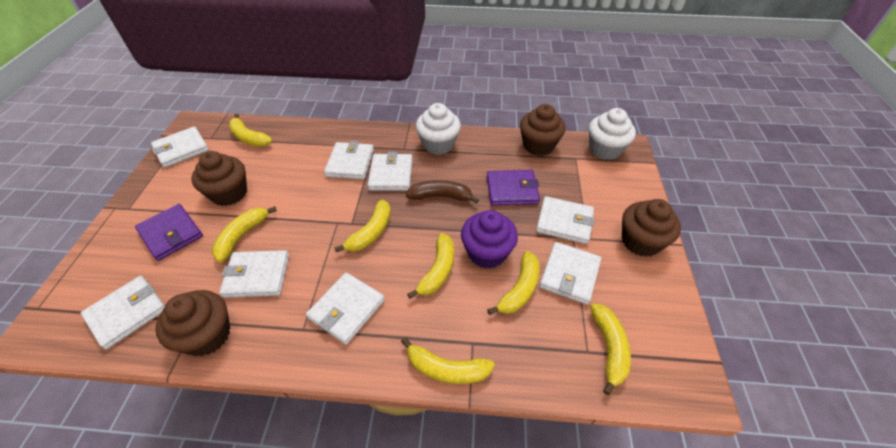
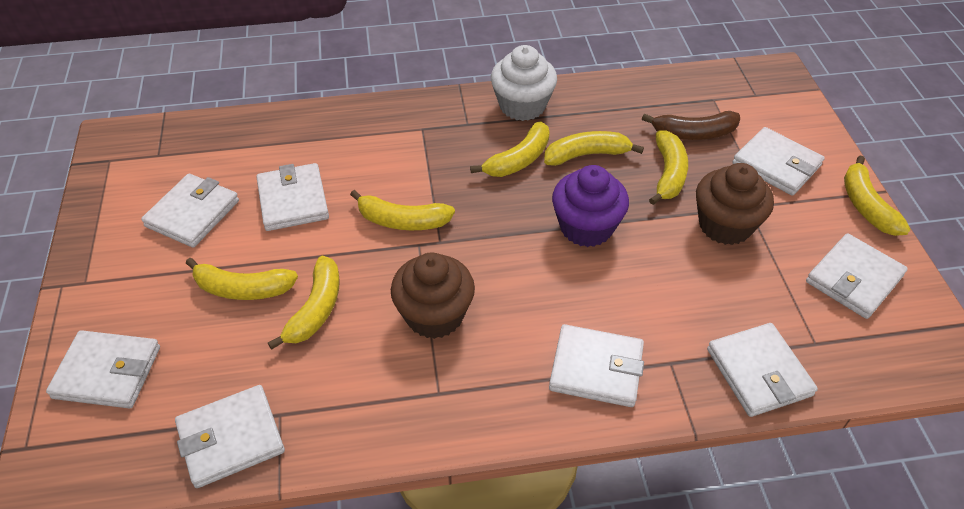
brown cupcake: 4 -> 2
purple wallet: 2 -> 0
white cupcake: 2 -> 1

